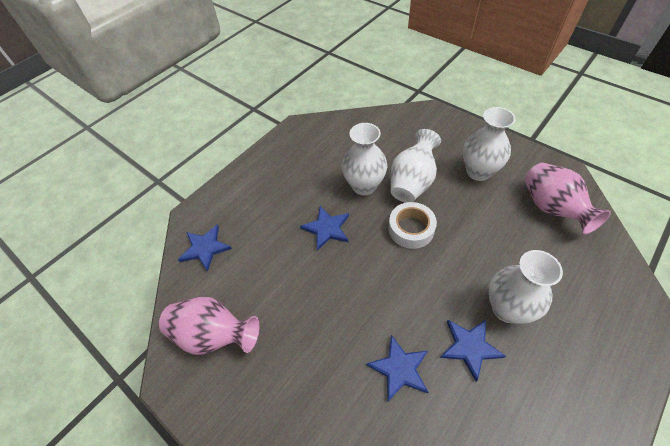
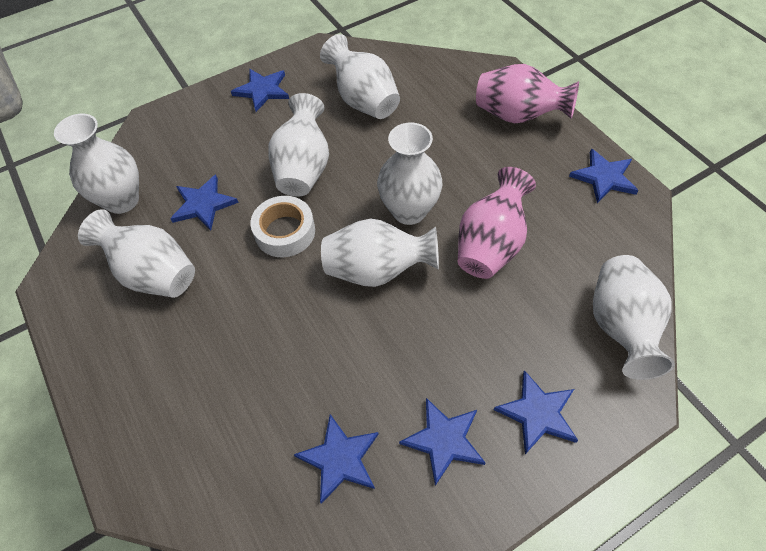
blue star: 4 -> 6
white vase: 4 -> 7

